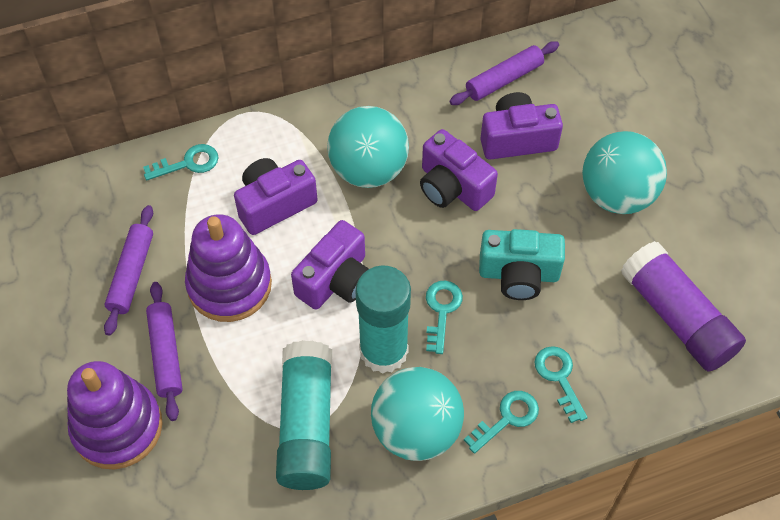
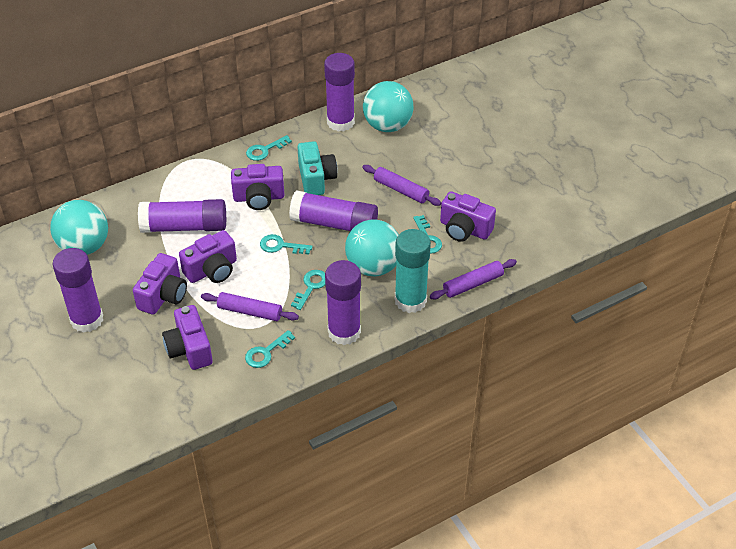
purple camera: 4 -> 5
purple glue stick: 1 -> 5
purple stacking toy: 2 -> 0
turquoise glue stick: 2 -> 1
turquoise key: 4 -> 5

